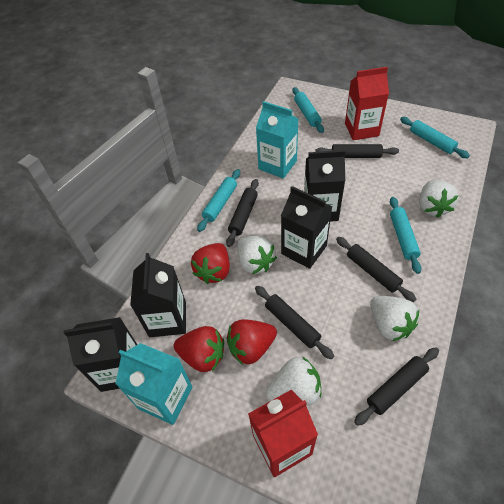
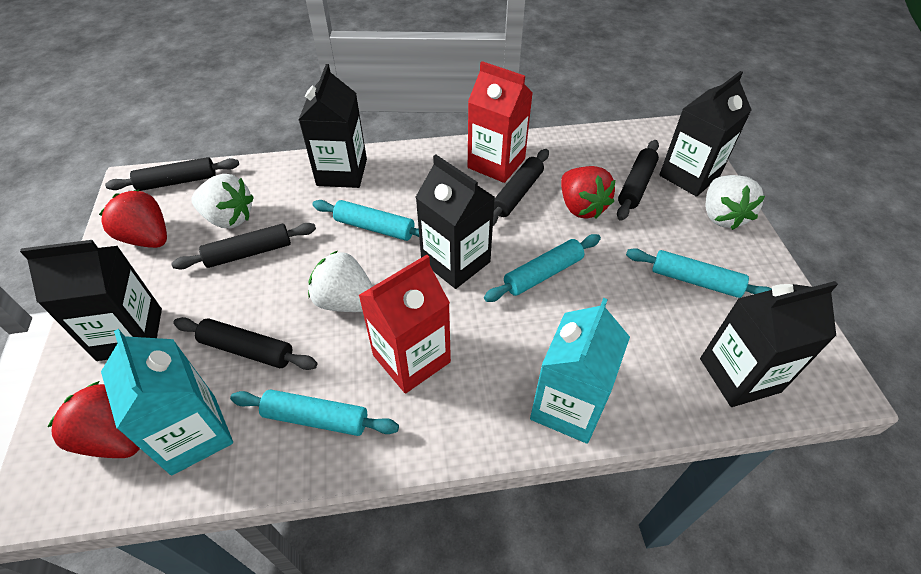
black carton: 4 -> 5
white strawberry: 4 -> 3

